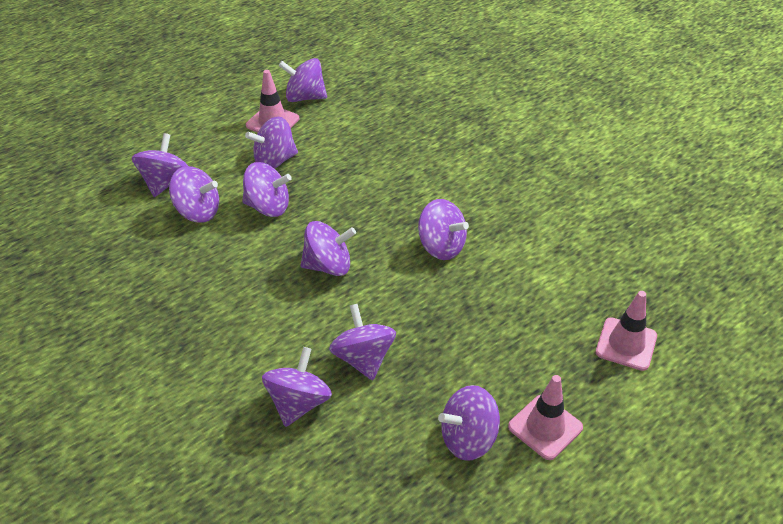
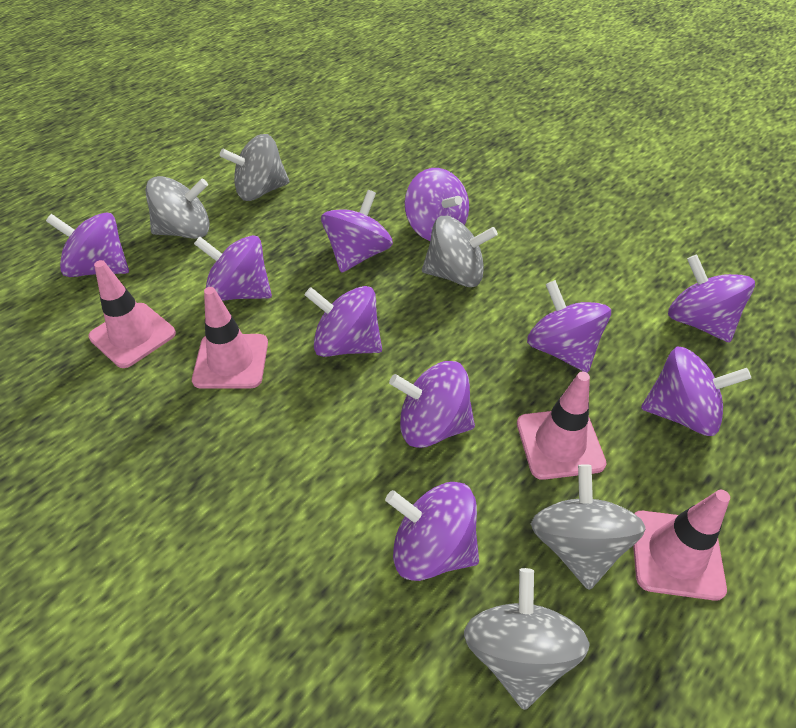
grey spinning top: 0 -> 5
pink traffic cone: 3 -> 4

